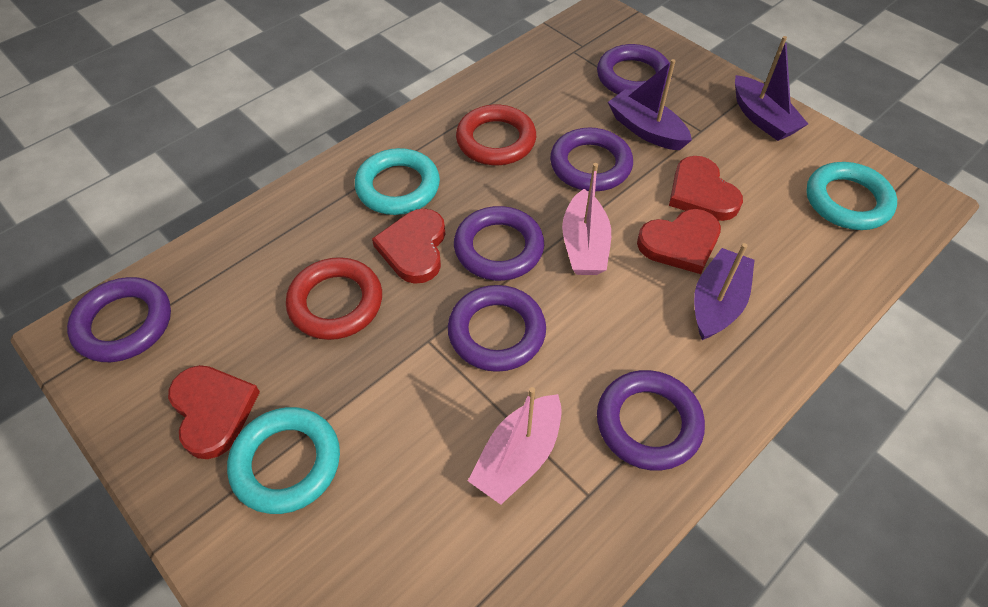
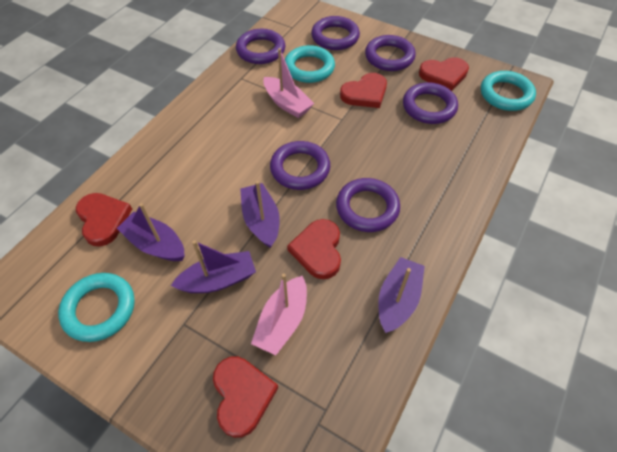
purple boat: 3 -> 4
red heart: 4 -> 5
red ring: 2 -> 0

